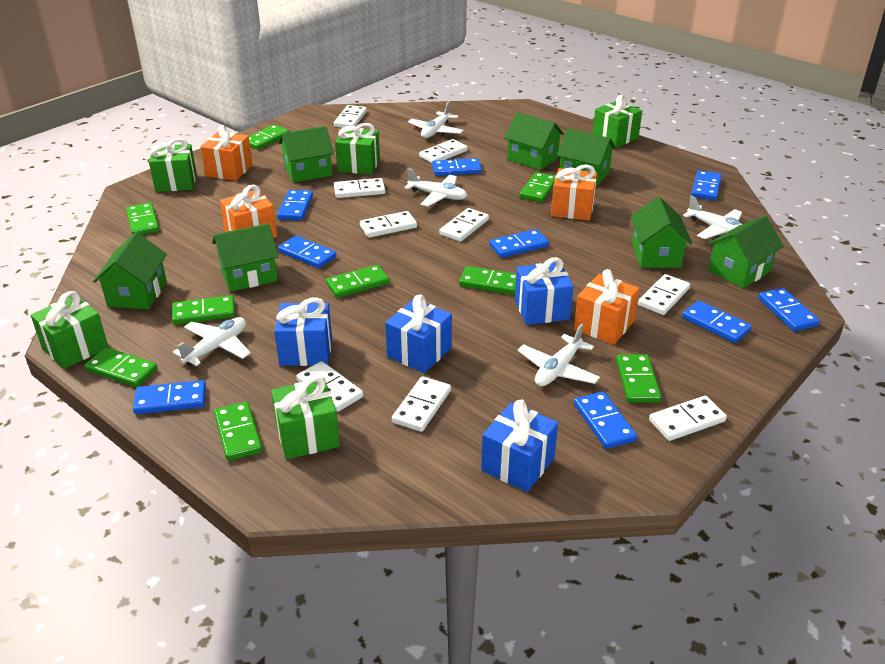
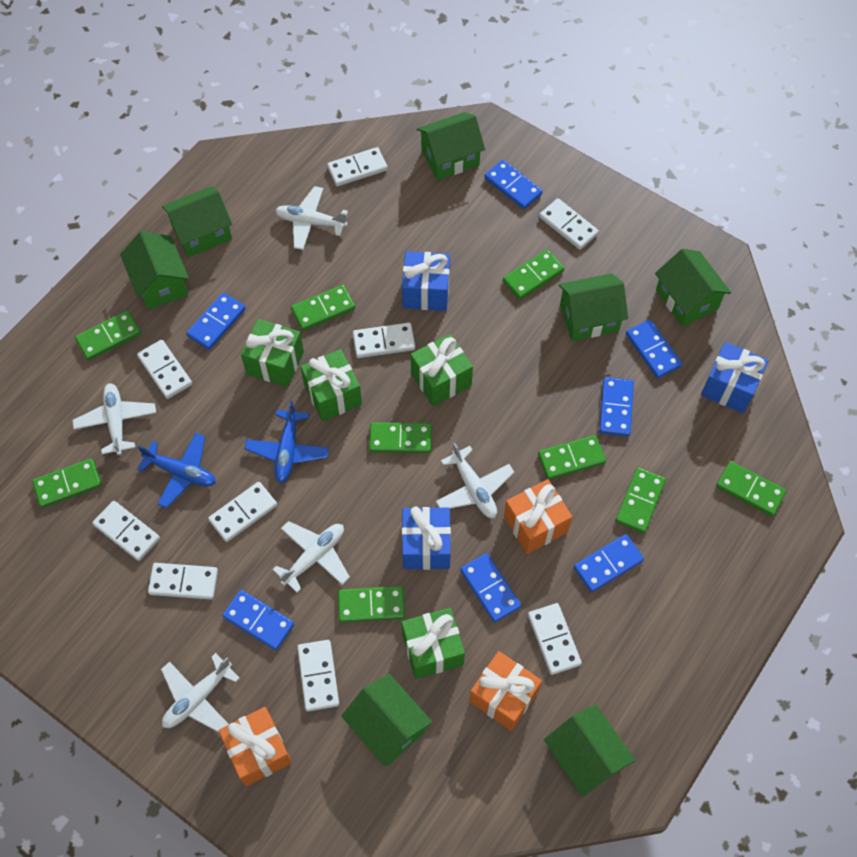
blue domino: 9 -> 7
blue gift: 4 -> 3
blue plane: 0 -> 2
green gift: 5 -> 4
orange gift: 4 -> 3

